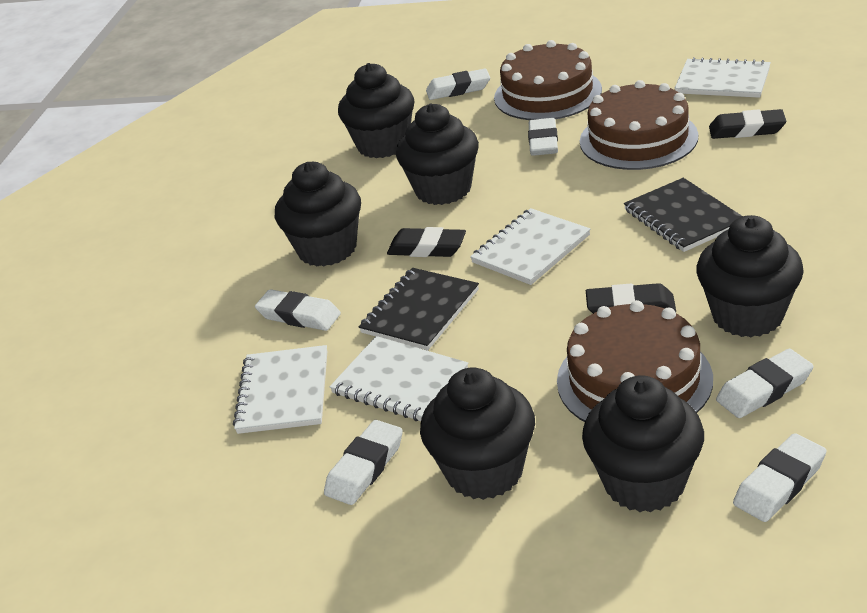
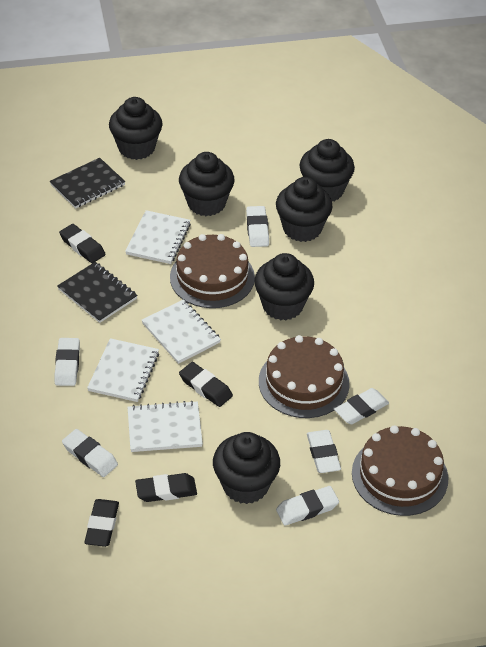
black eraser: 3 -> 4

